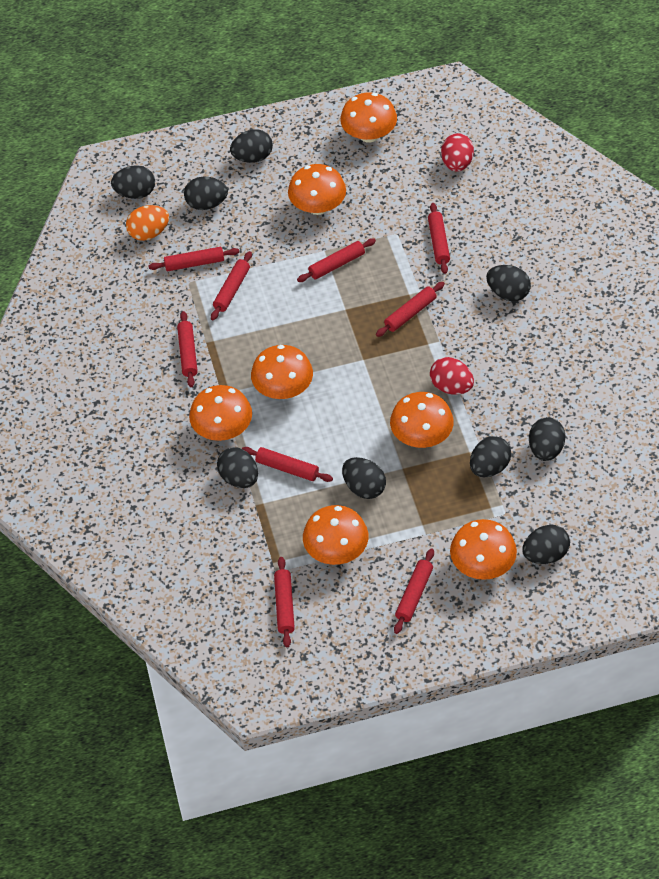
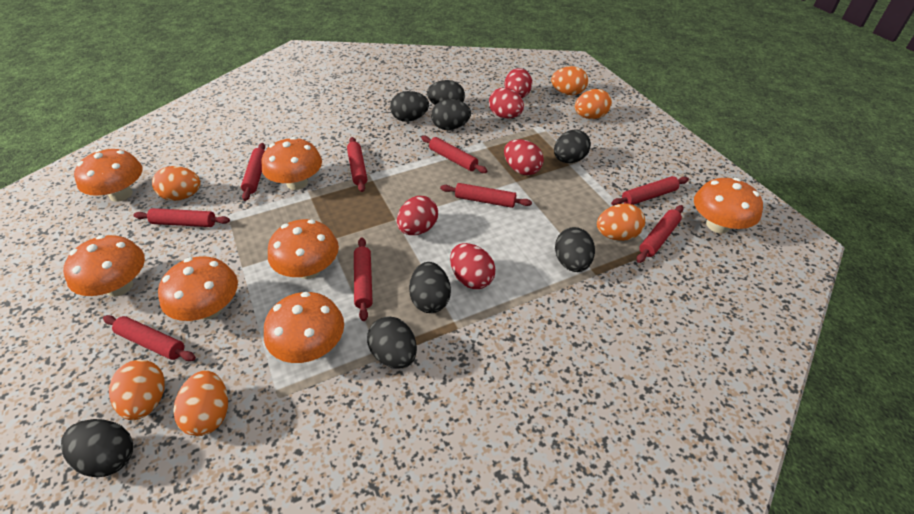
black egg: 9 -> 8
orange egg: 1 -> 6
red egg: 2 -> 5

